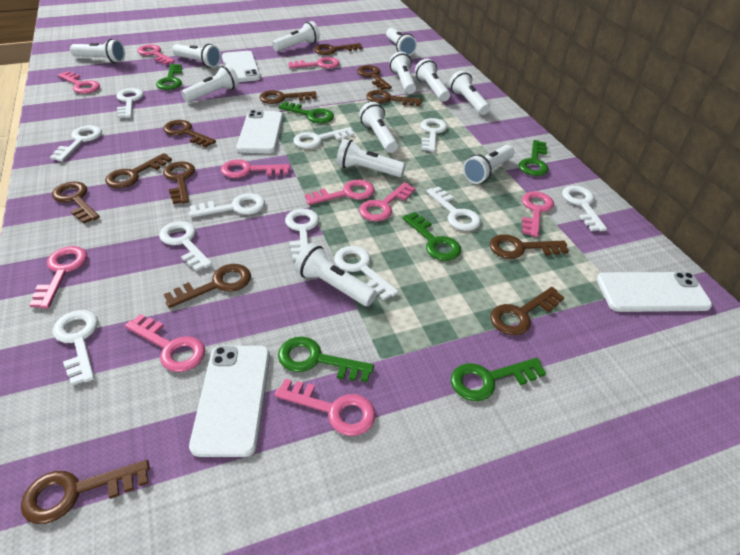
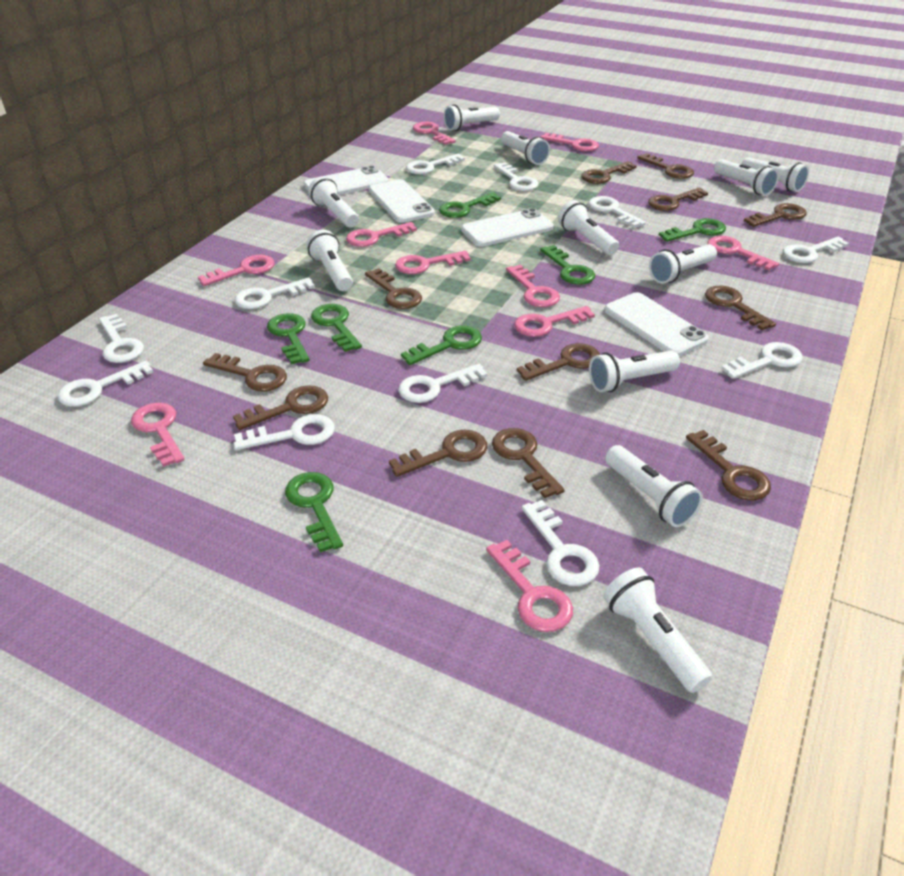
green key: 6 -> 7
white flashlight: 12 -> 11

